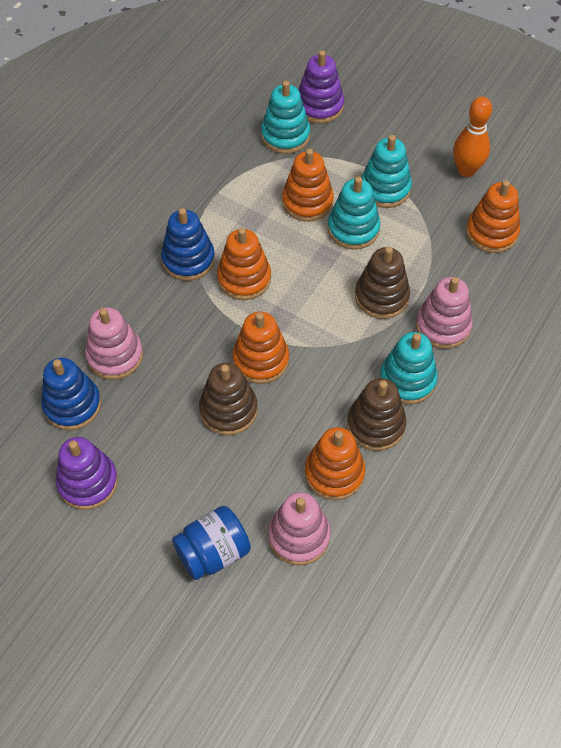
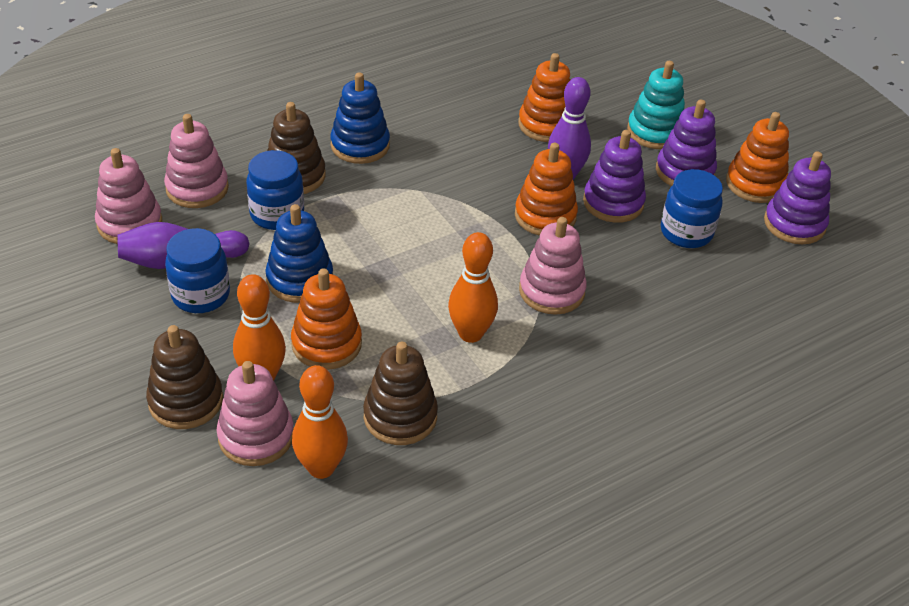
blue jar: 1 -> 3
orange bowling pin: 1 -> 3
orange stacking toy: 5 -> 4
pink stacking toy: 3 -> 4
purple bowling pin: 0 -> 2
purple stacking toy: 2 -> 3
turquoise stacking toy: 4 -> 1

